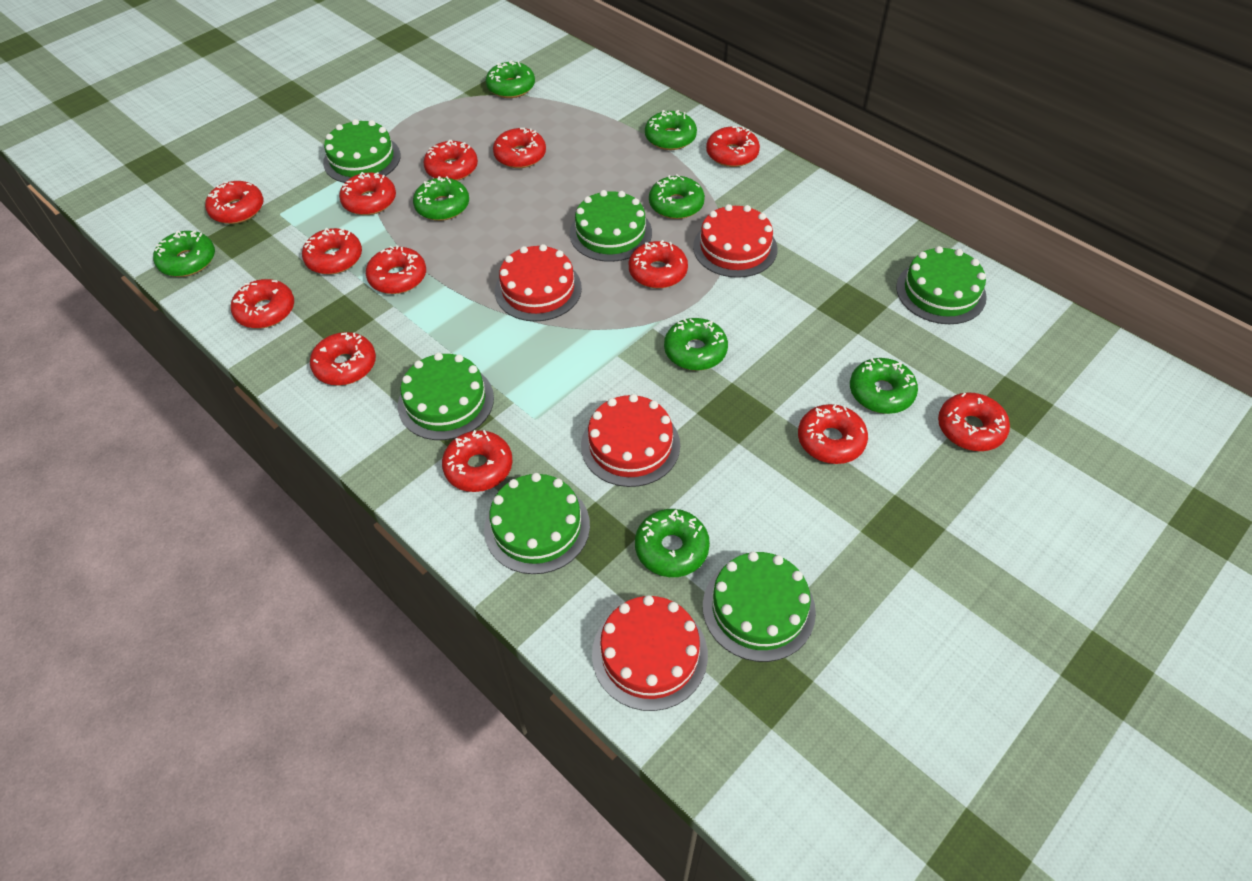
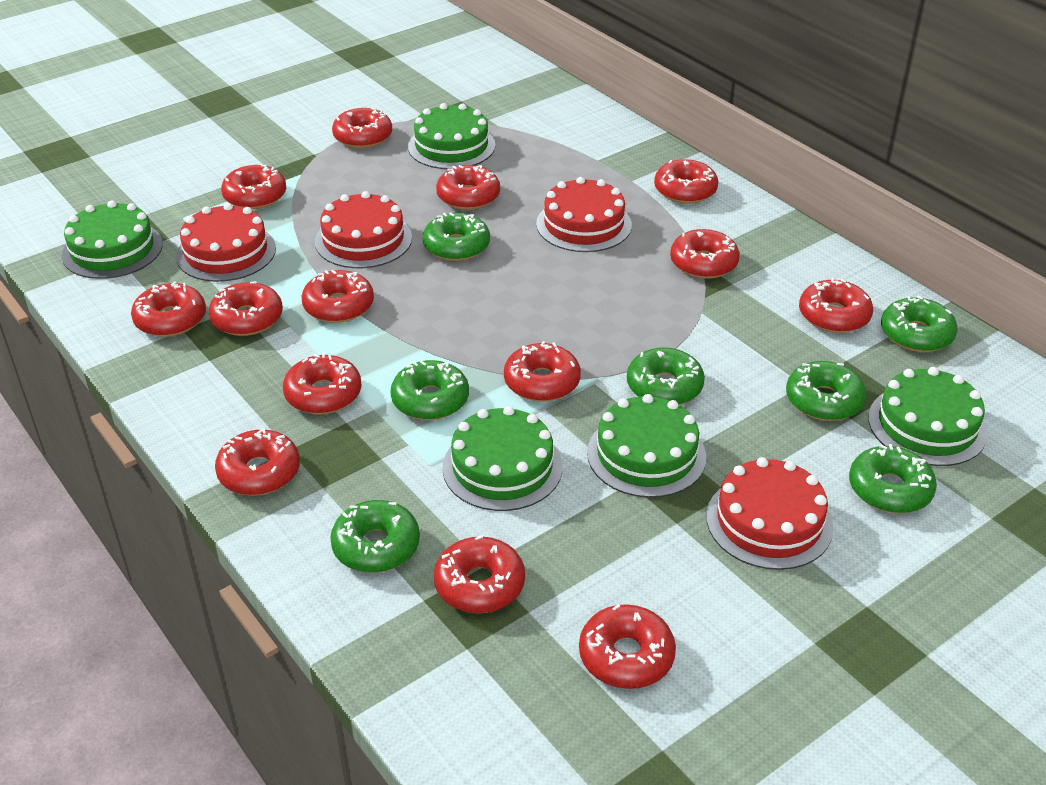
green cake: 6 -> 5
green donut: 8 -> 7
red donut: 13 -> 14

